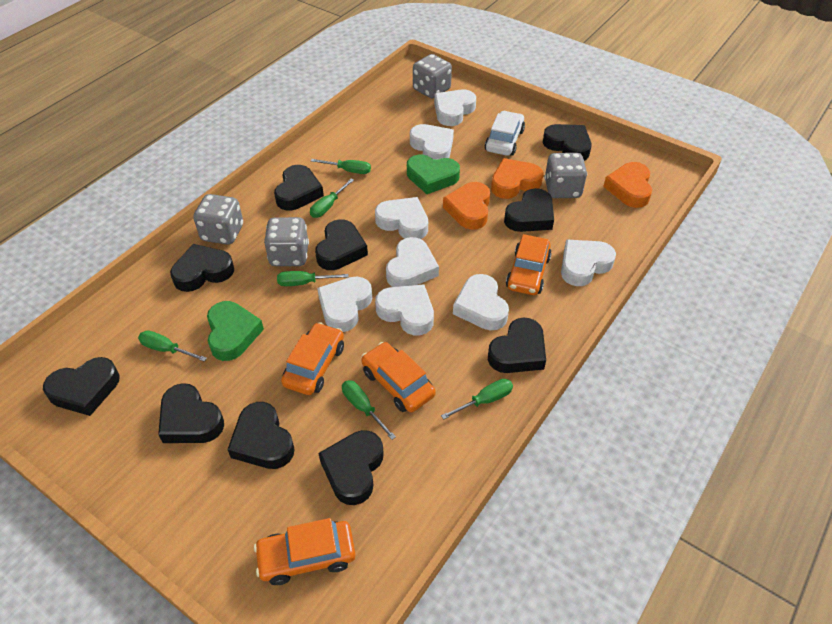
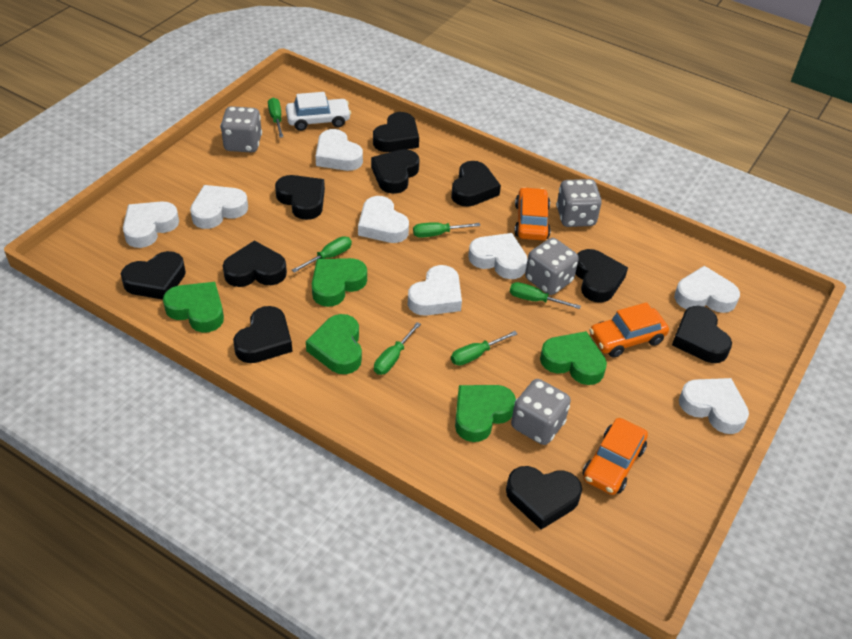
green heart: 2 -> 5
orange car: 4 -> 3
orange heart: 3 -> 0

